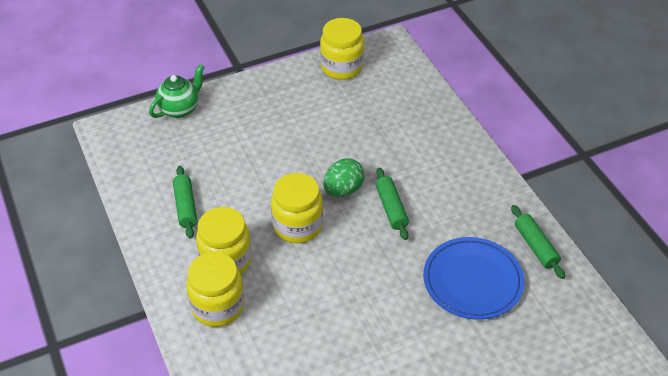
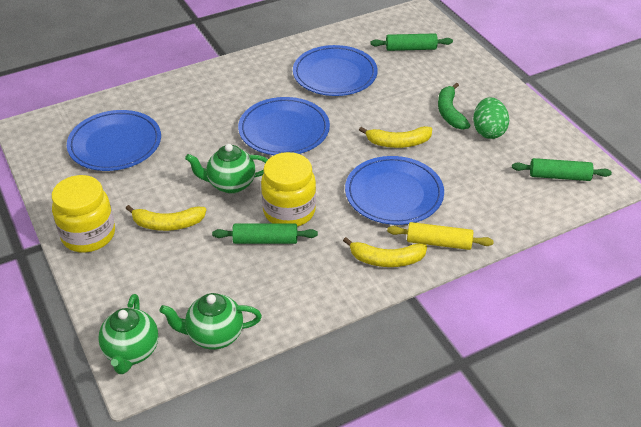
blue plate: 1 -> 4
green banana: 0 -> 1
green teapot: 1 -> 3
yellow banana: 0 -> 3
yellow jar: 4 -> 2
yellow rolling pin: 0 -> 1

